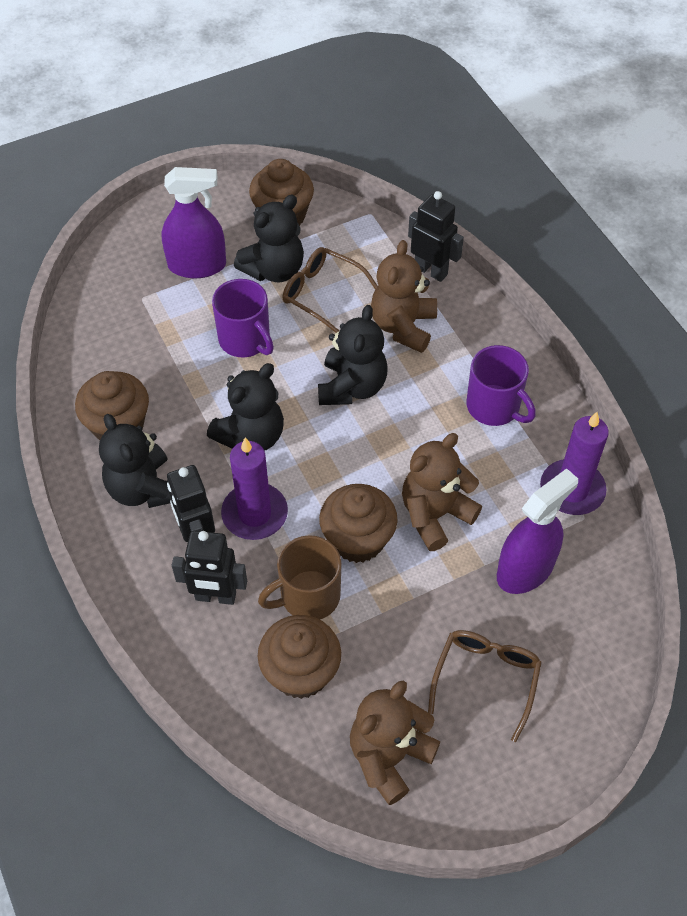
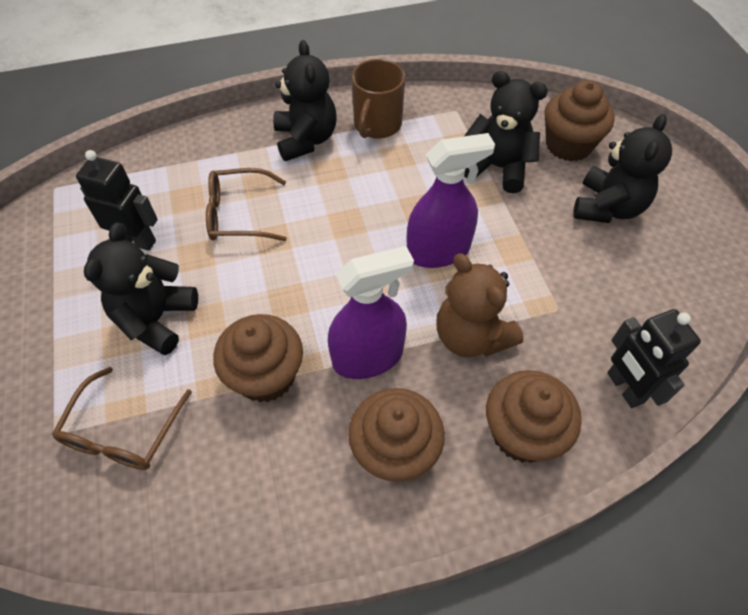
black robot: 3 -> 2
brown teddy bear: 3 -> 1
purple candle: 2 -> 0
purple mug: 2 -> 0

